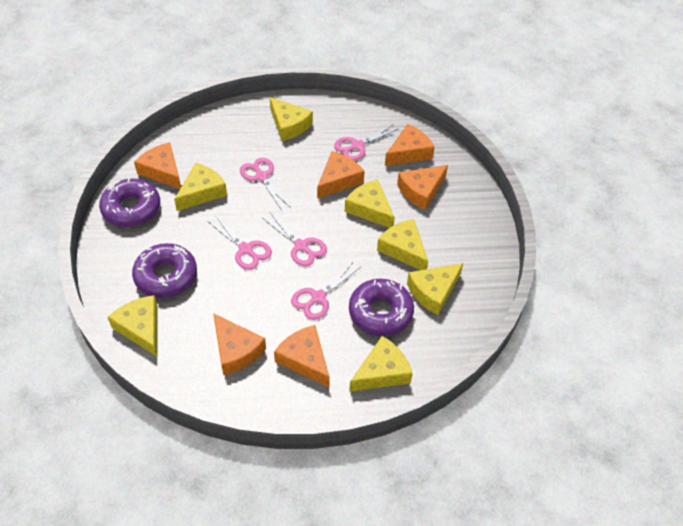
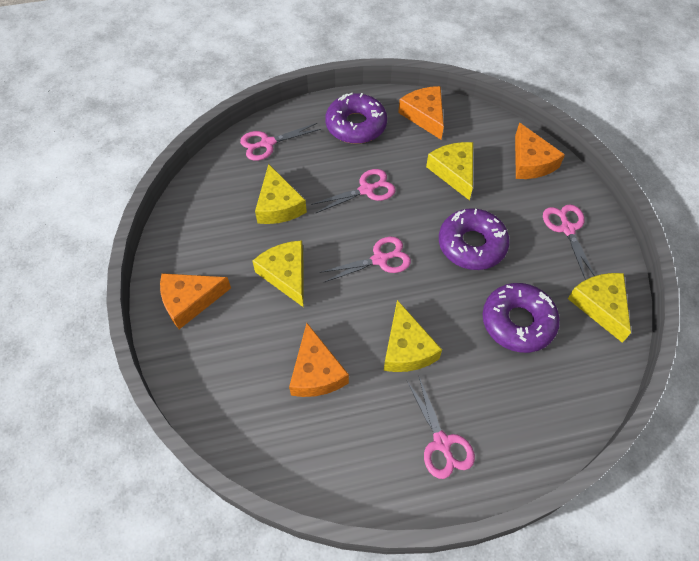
orange cheese: 6 -> 4
yellow cheese: 7 -> 5

